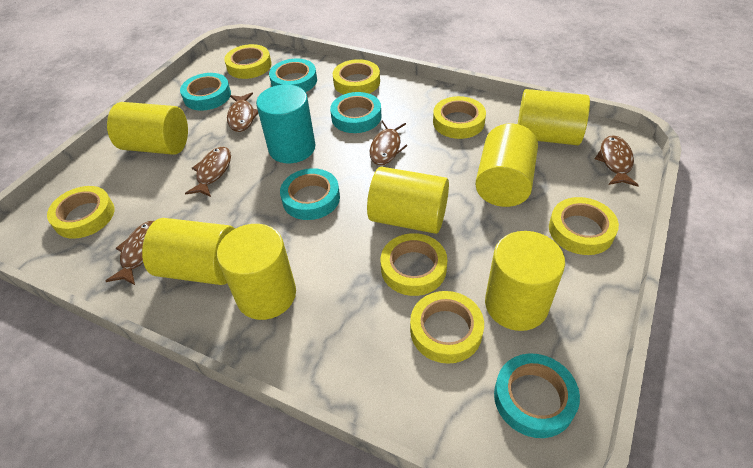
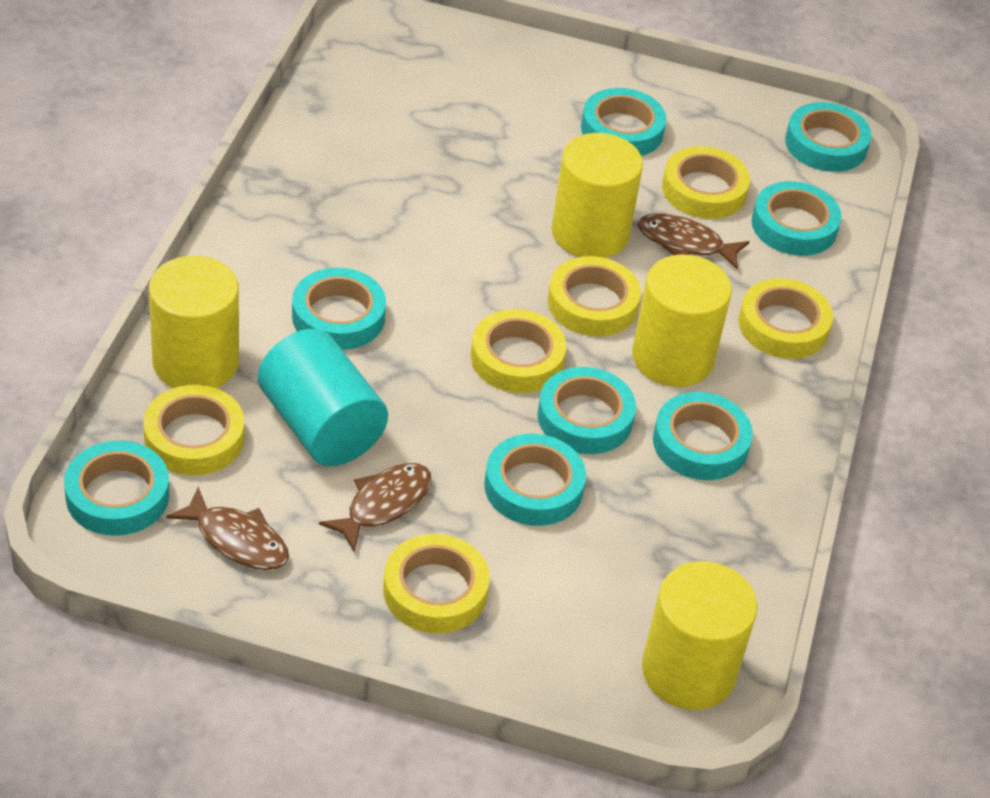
brown fish: 5 -> 3
turquoise tape: 5 -> 8
yellow cylinder: 7 -> 4
yellow tape: 7 -> 6

